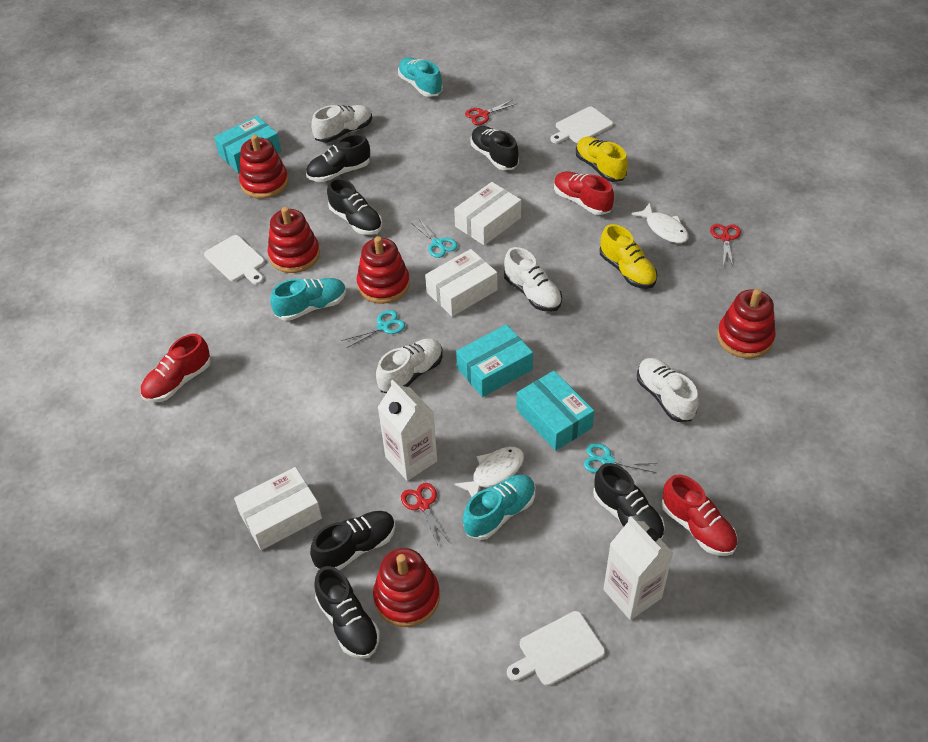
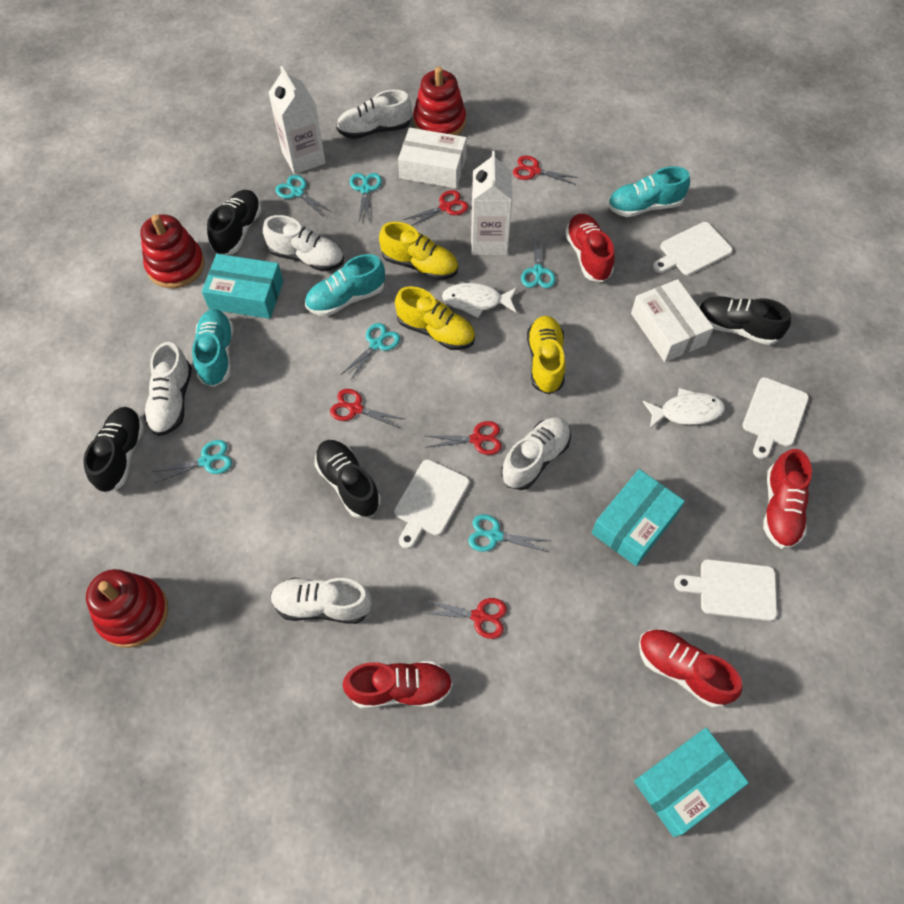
black shoe: 6 -> 4
red scissors: 3 -> 5
red shoe: 3 -> 4
red stacking toy: 5 -> 3
turquoise scissors: 3 -> 6
white box: 3 -> 2
white cutting board: 3 -> 4
white shoe: 4 -> 5
yellow shoe: 2 -> 3

